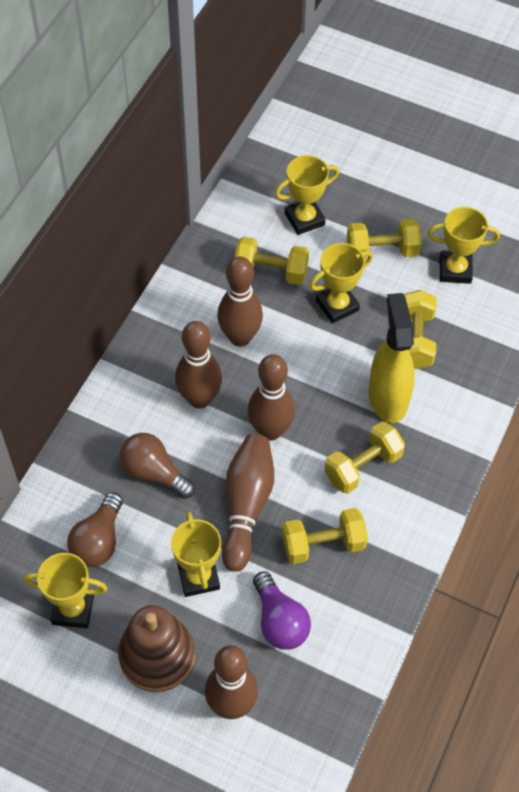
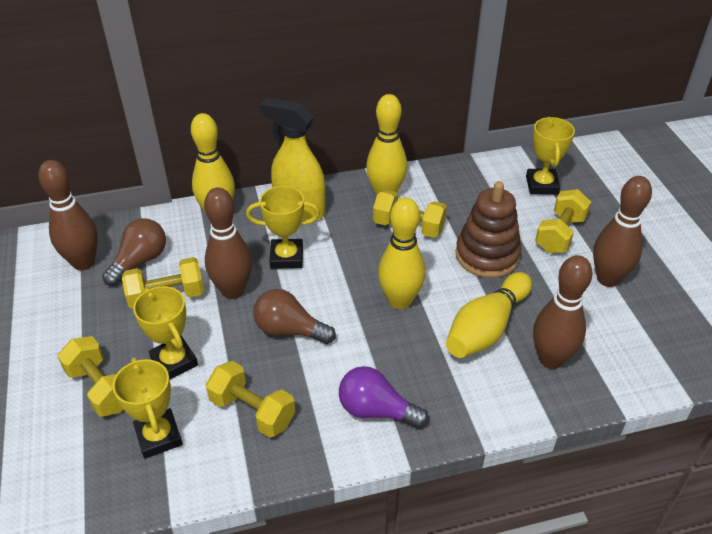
brown bowling pin: 5 -> 4
yellow bowling pin: 0 -> 4
yellow trophy: 5 -> 4

